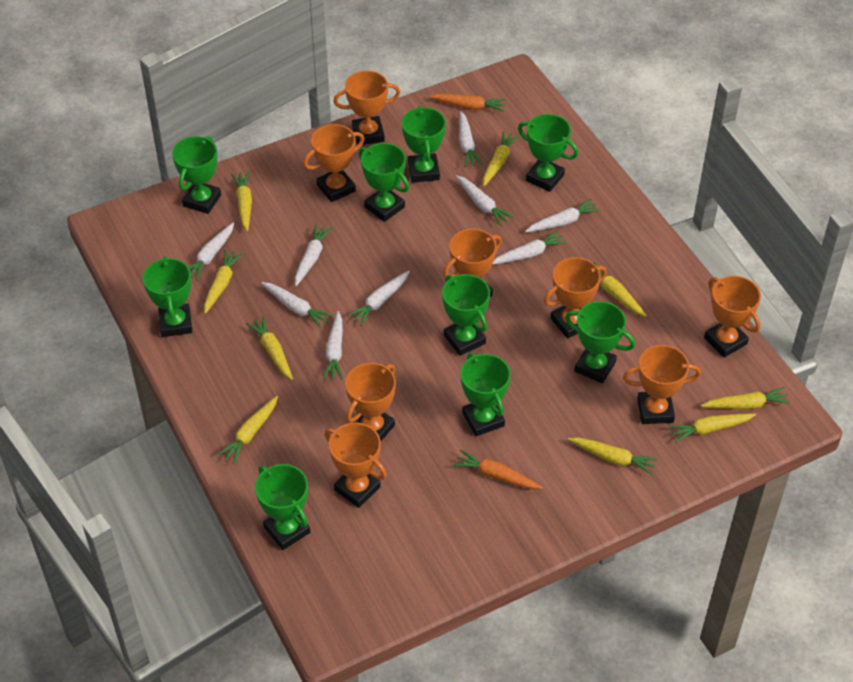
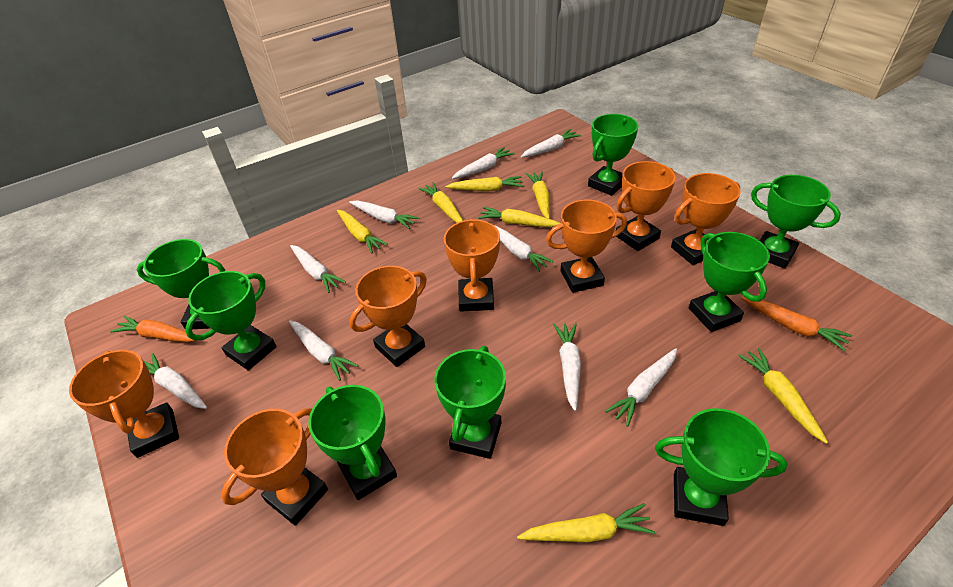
green trophy: 9 -> 8
orange trophy: 8 -> 7
yellow carrot: 9 -> 7

